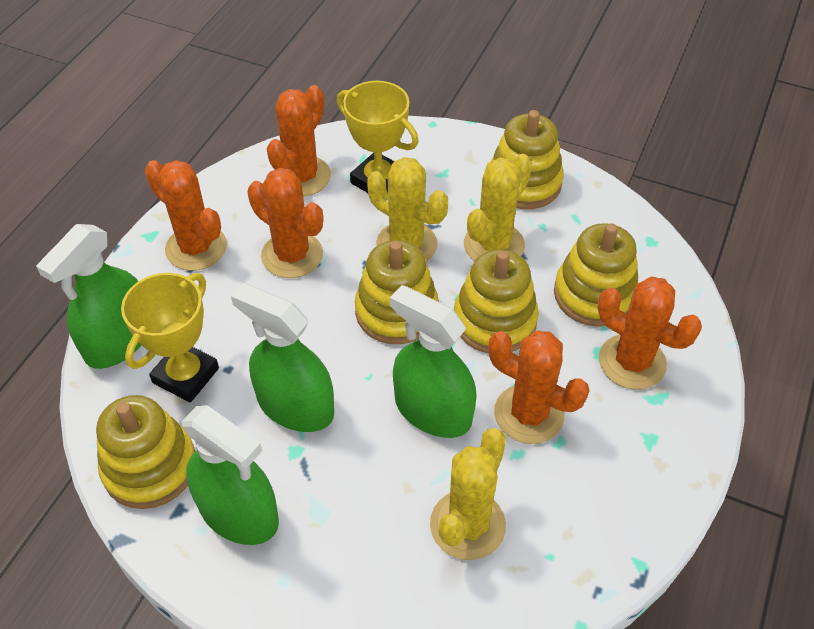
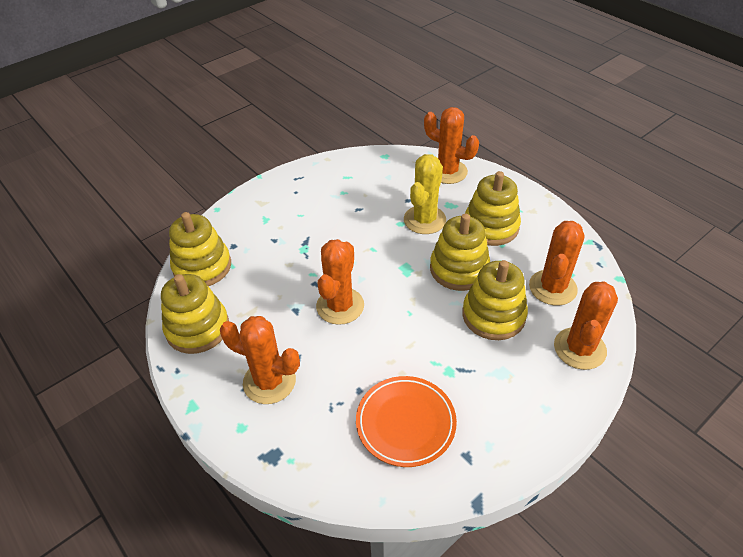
green spray bottle: 4 -> 0
orange plate: 0 -> 1
yellow cactus: 3 -> 1
yellow trophy: 2 -> 0

